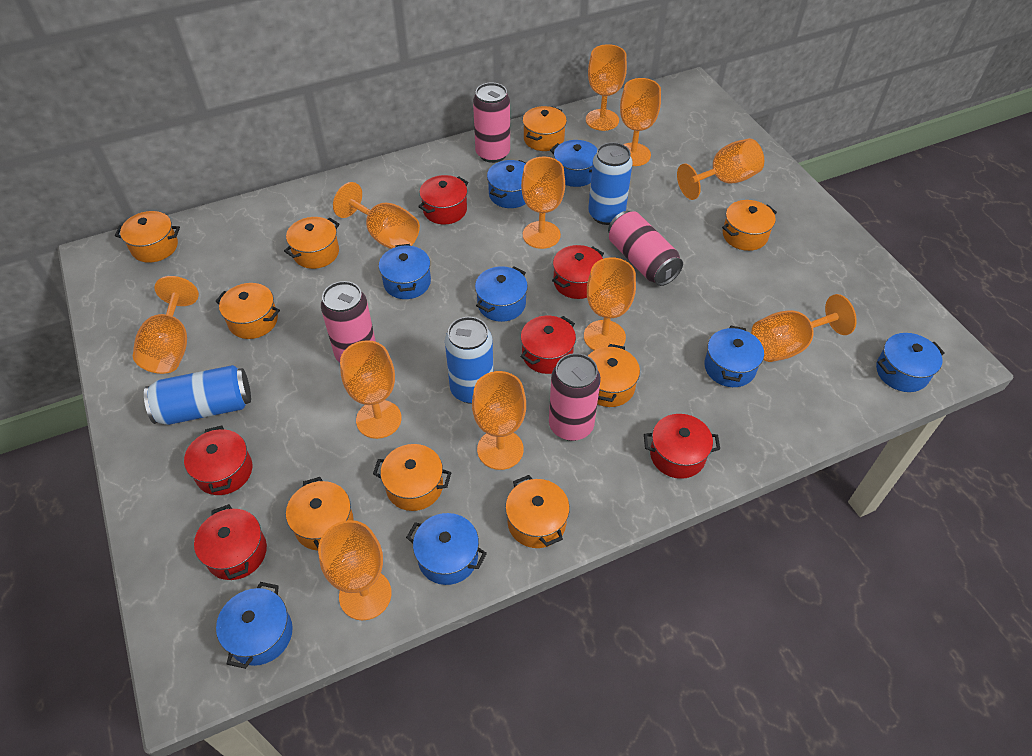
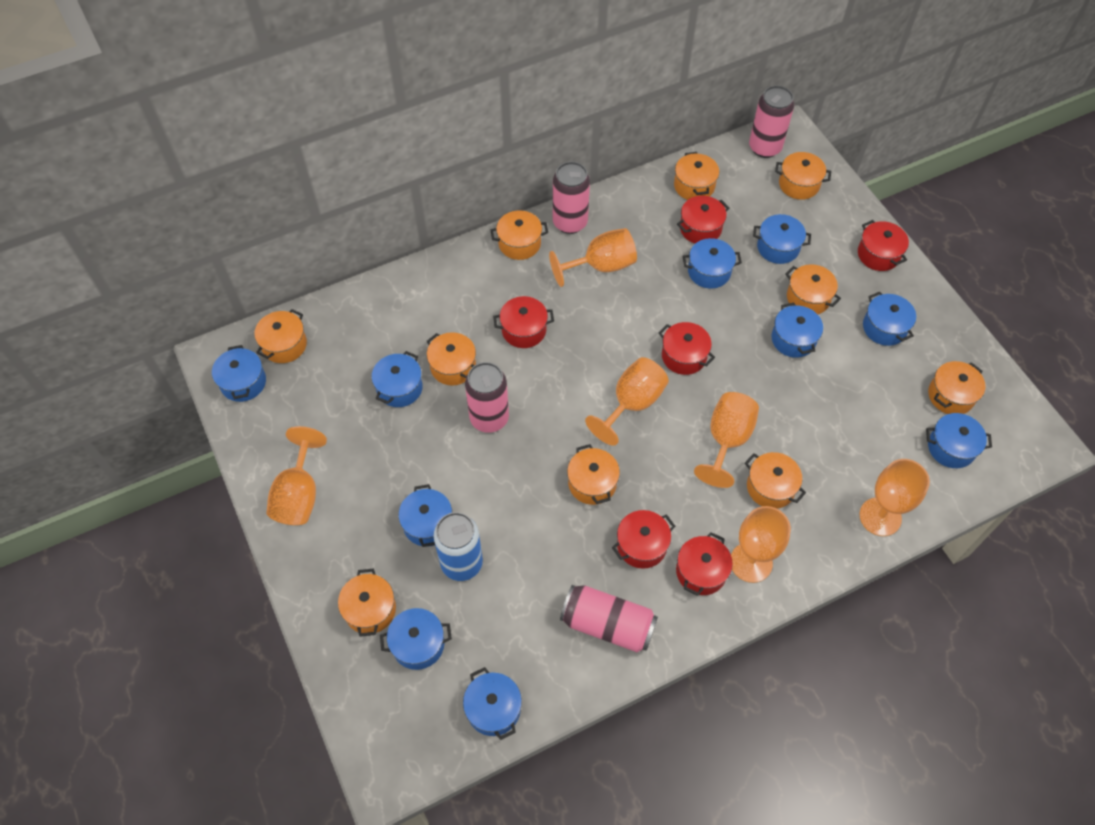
blue can: 3 -> 1
blue pot: 8 -> 10
orange goblet: 11 -> 6
orange pot: 9 -> 10

